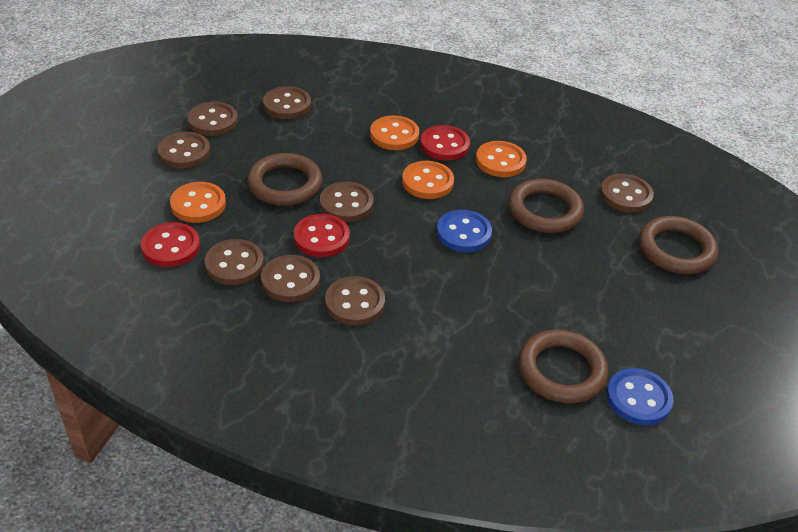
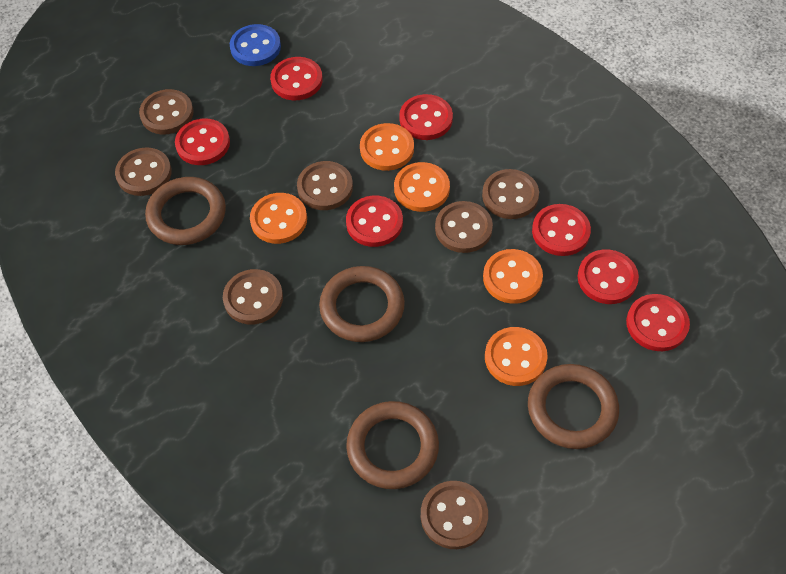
blue button: 2 -> 1
brown button: 8 -> 7
orange button: 4 -> 5
red button: 3 -> 7

